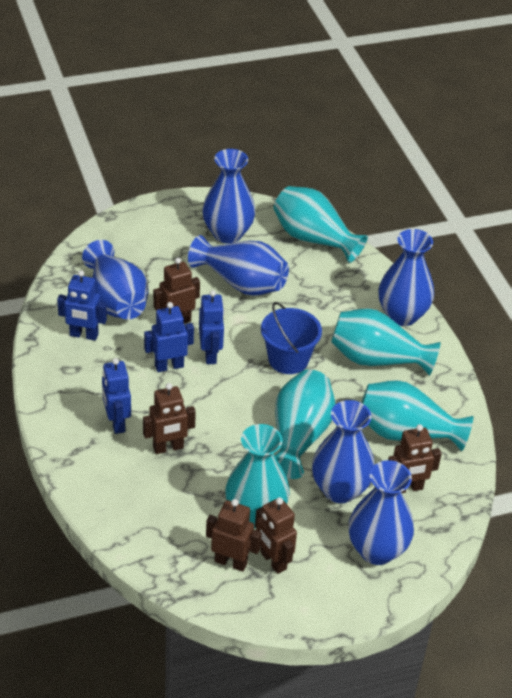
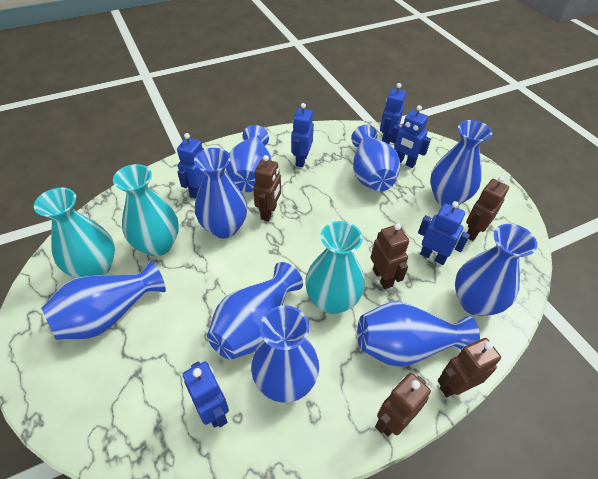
blue bucket: 1 -> 0
blue robot: 4 -> 6
blue vase: 6 -> 9
turquoise vase: 5 -> 3

